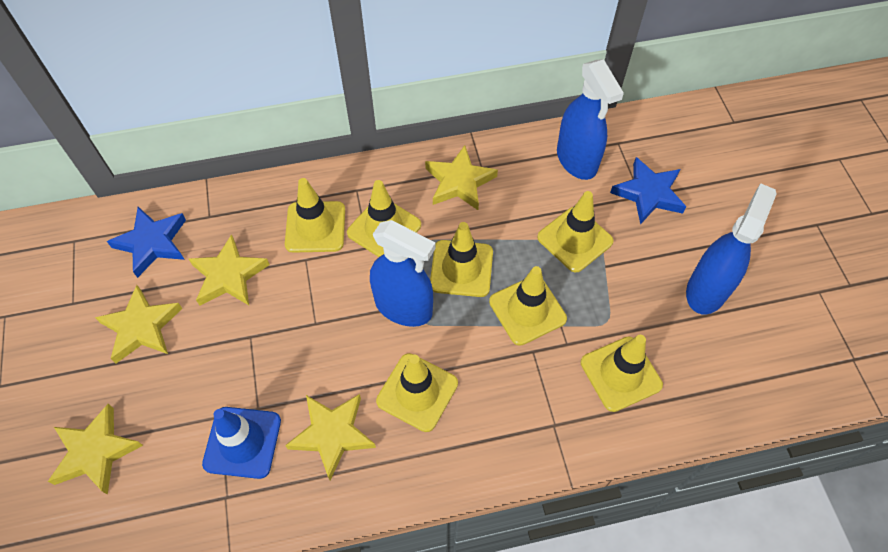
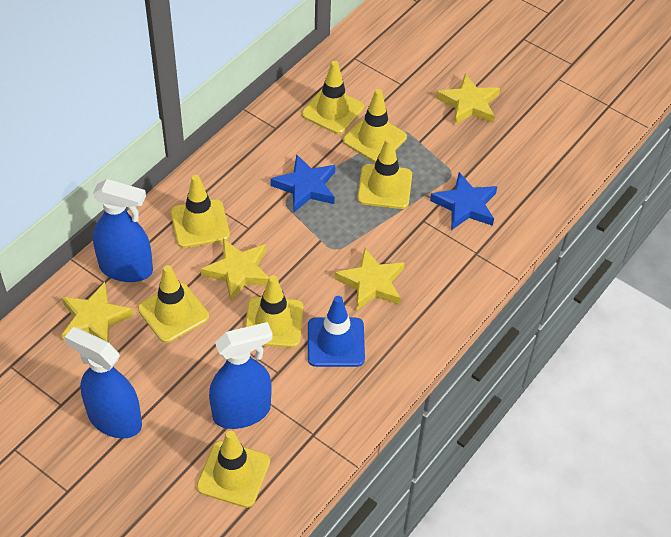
yellow star: 5 -> 4

